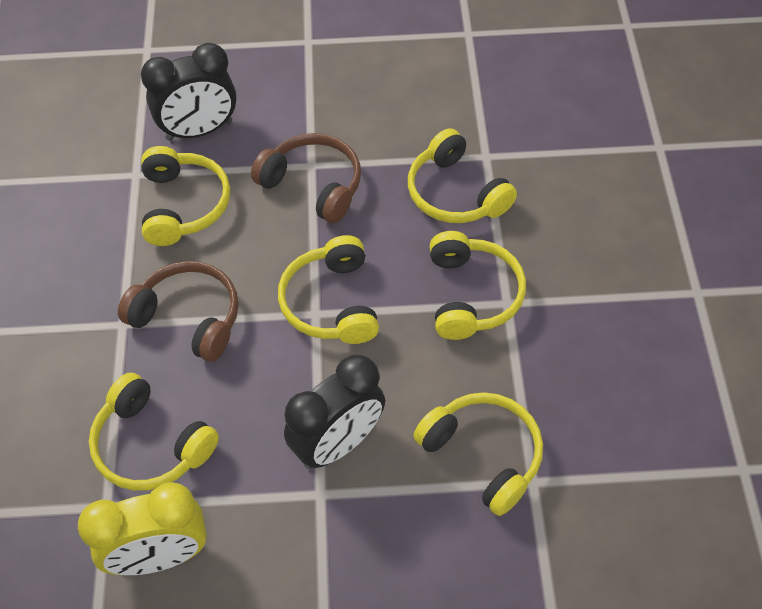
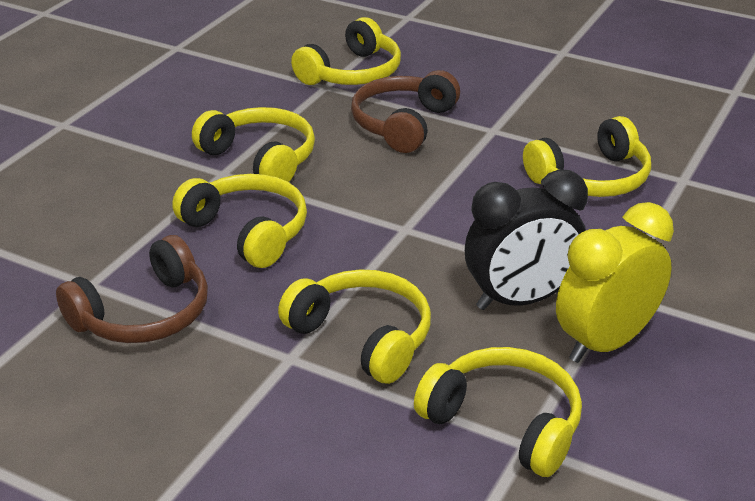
black clock: 2 -> 1

